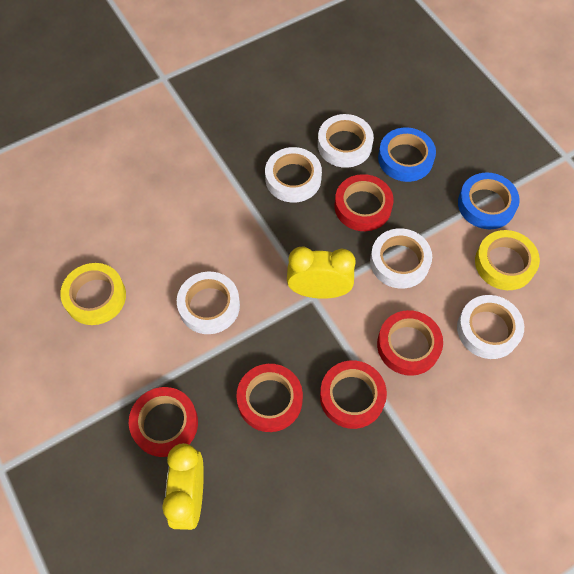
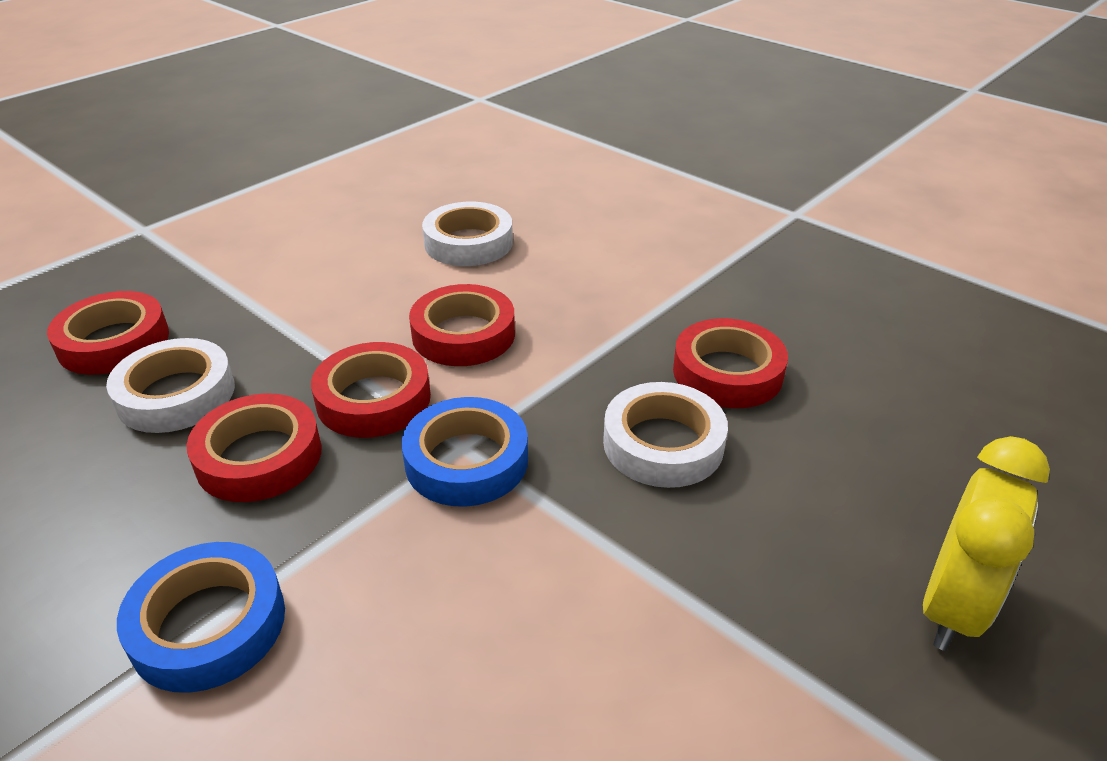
white tape: 5 -> 3
yellow clock: 2 -> 1
yellow tape: 2 -> 0

